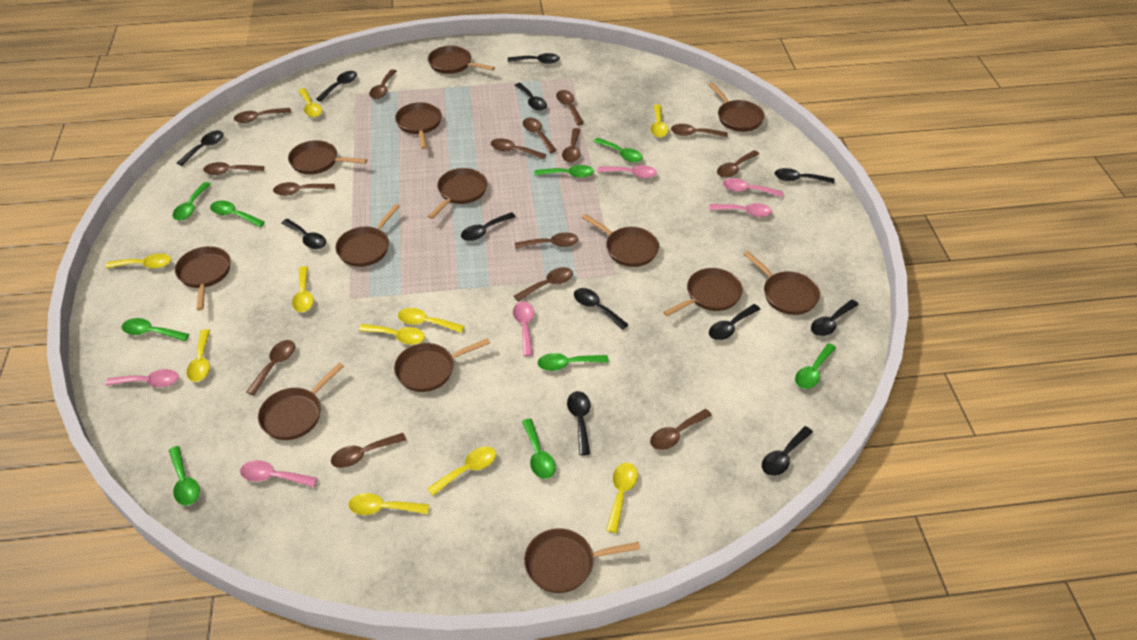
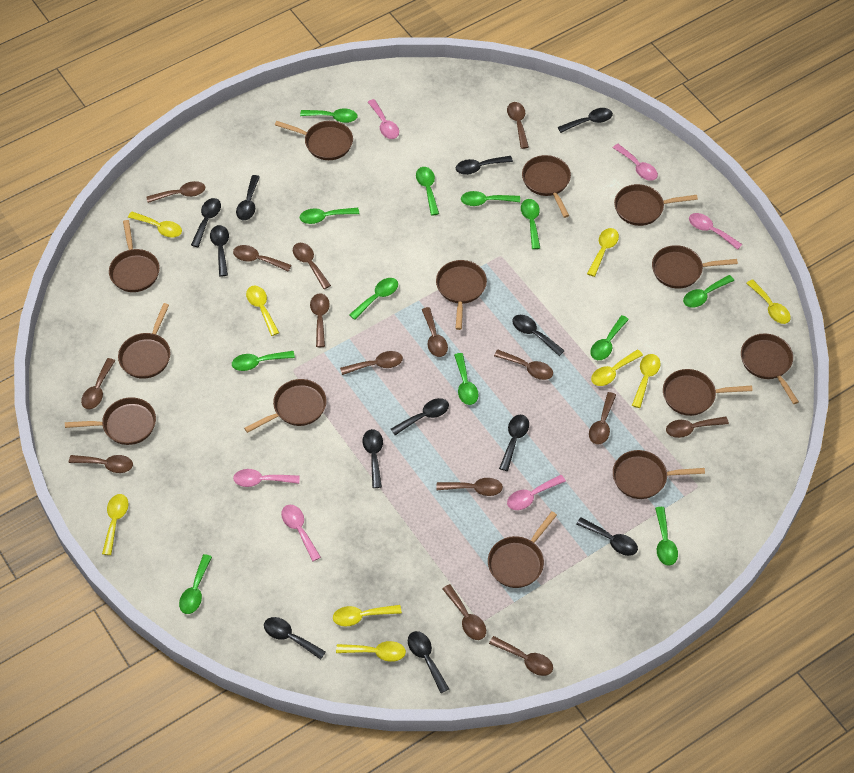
green spoon: 9 -> 12
yellow spoon: 10 -> 9

